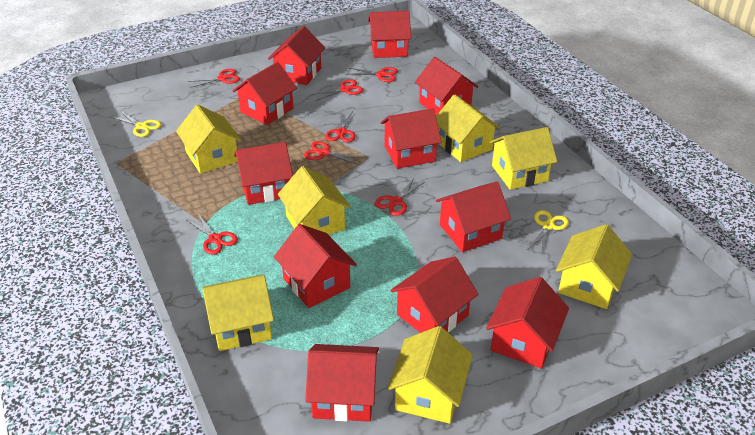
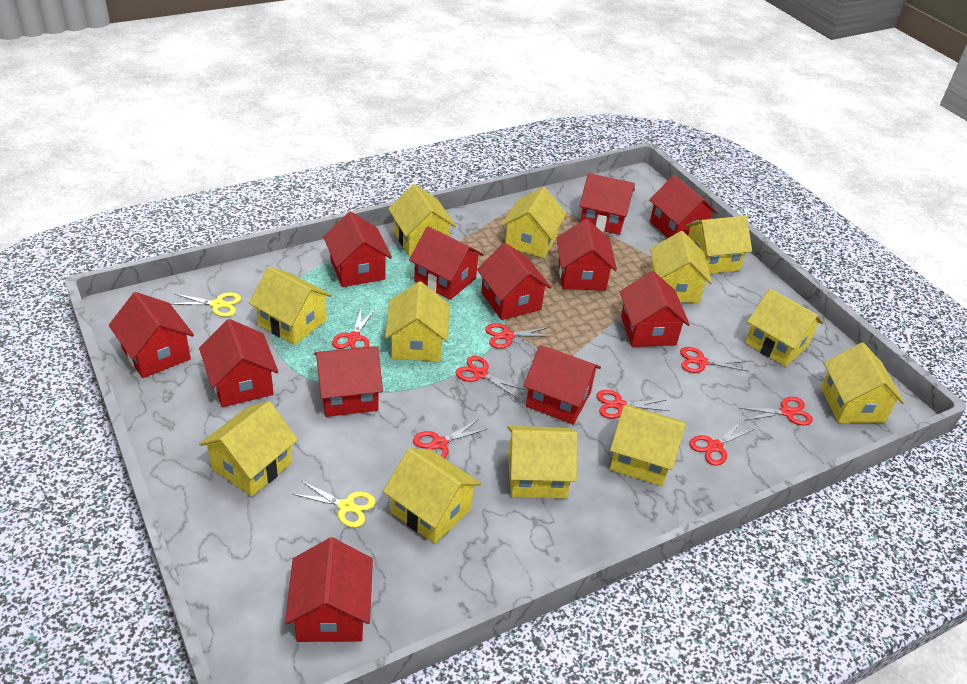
red house: 11 -> 12
red scissors: 7 -> 8
yellow house: 7 -> 12

